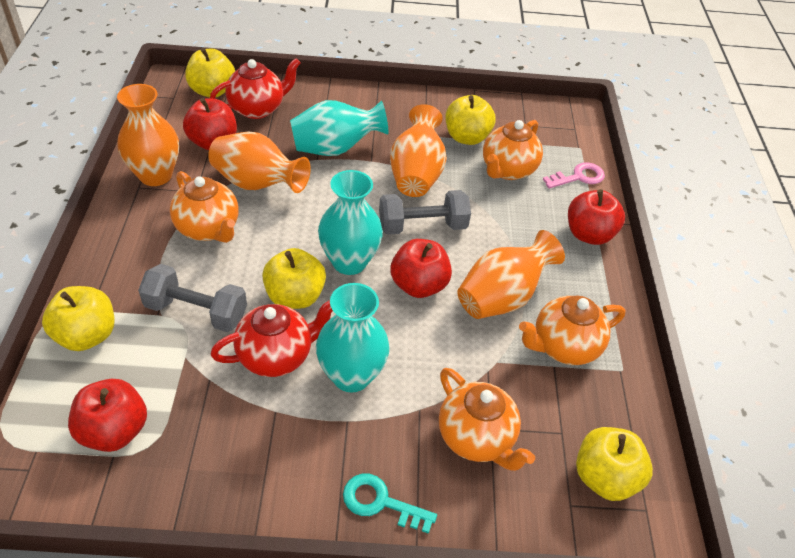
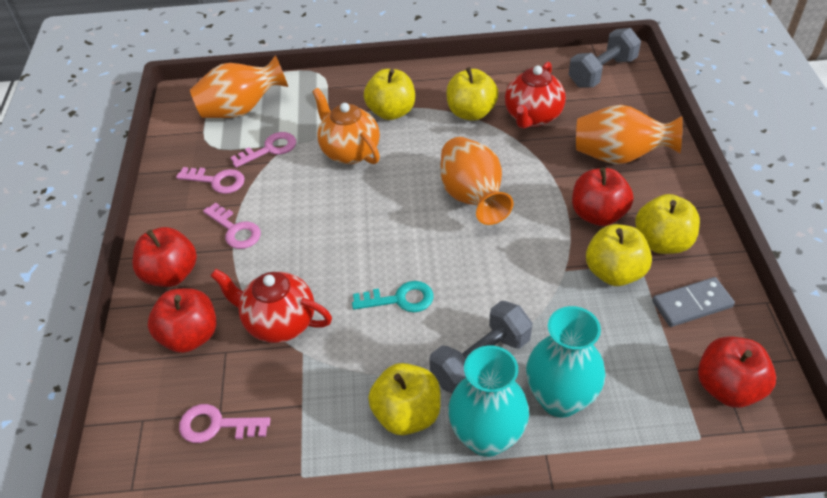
grey domino: 0 -> 1
orange teapot: 4 -> 1
orange vase: 4 -> 3
pink key: 1 -> 4
turquoise vase: 3 -> 2

